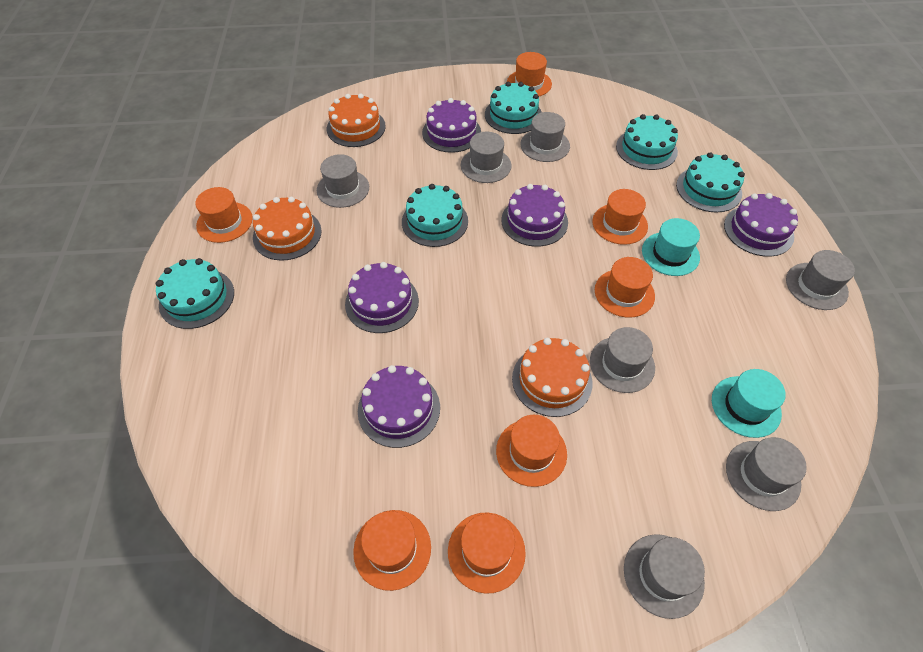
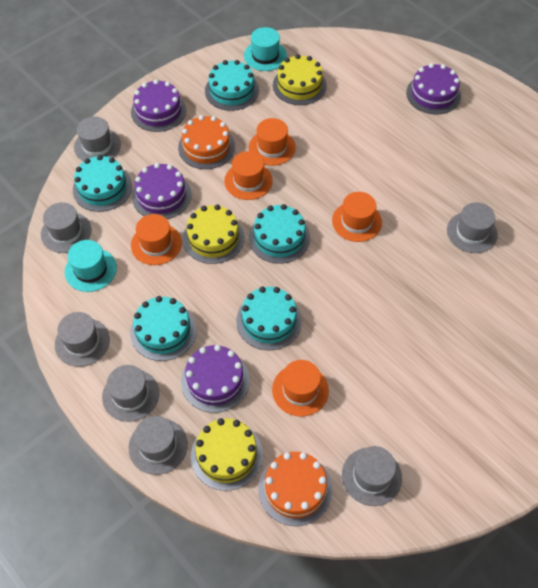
orange cake: 3 -> 2
orange hat: 7 -> 5
purple cake: 5 -> 4
yellow cake: 0 -> 3

